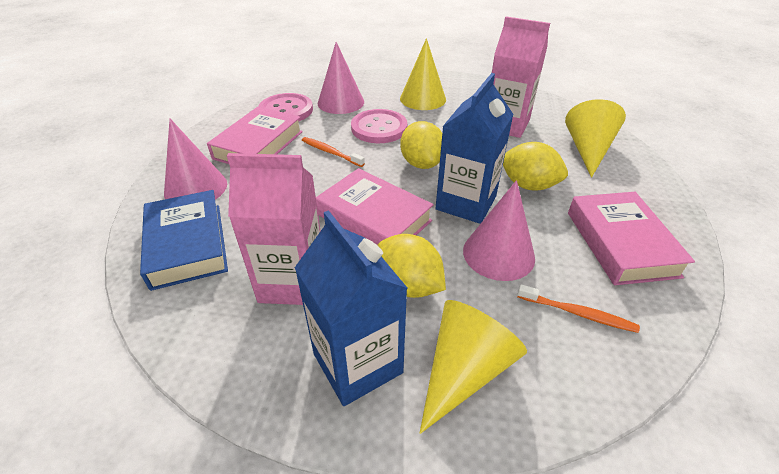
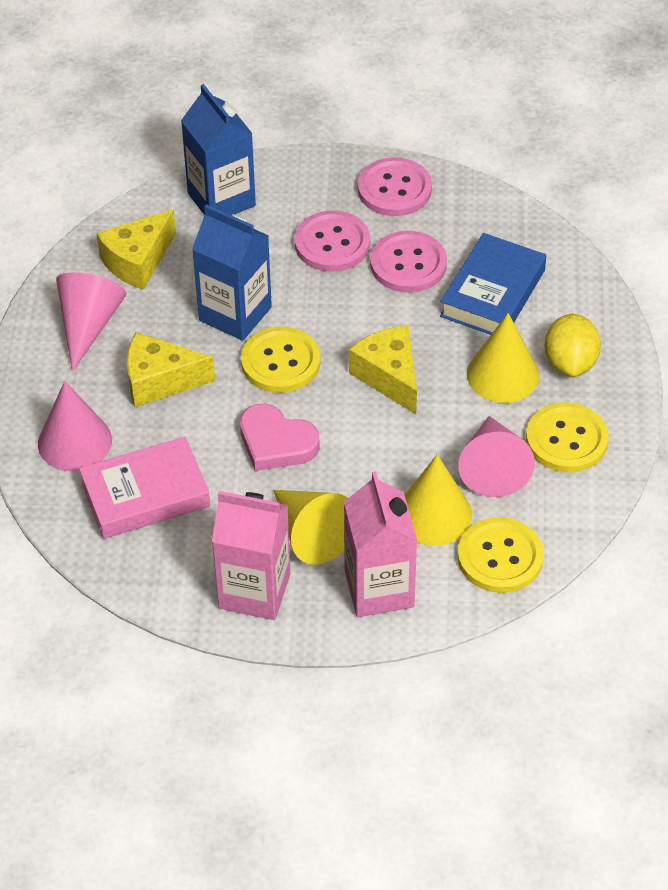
orange toothbrush: 2 -> 0
pink book: 3 -> 1
pink button: 2 -> 3
pink heart: 0 -> 1
yellow button: 0 -> 3
yellow cheese: 0 -> 3
yellow lemon: 3 -> 1

